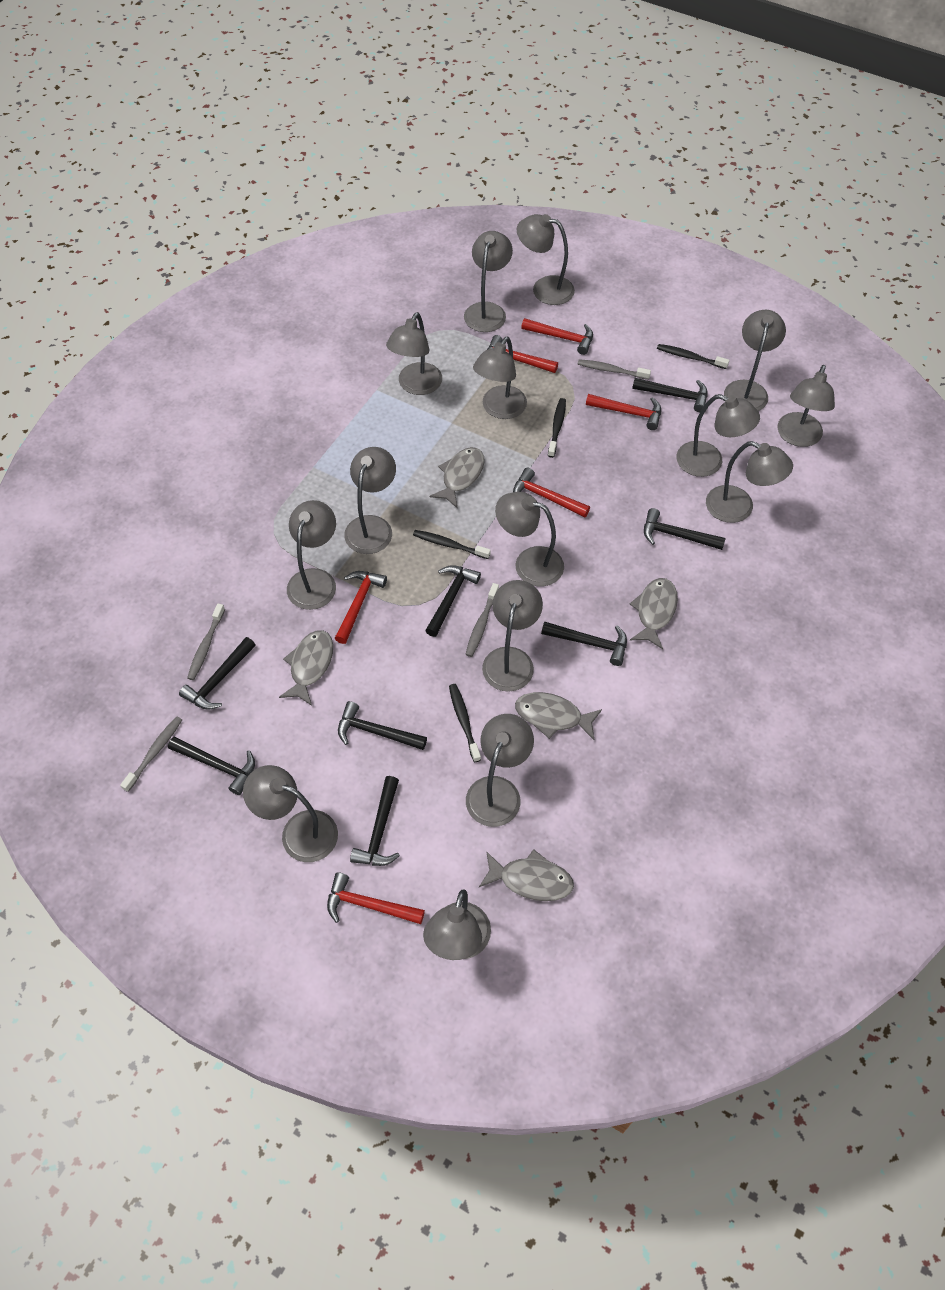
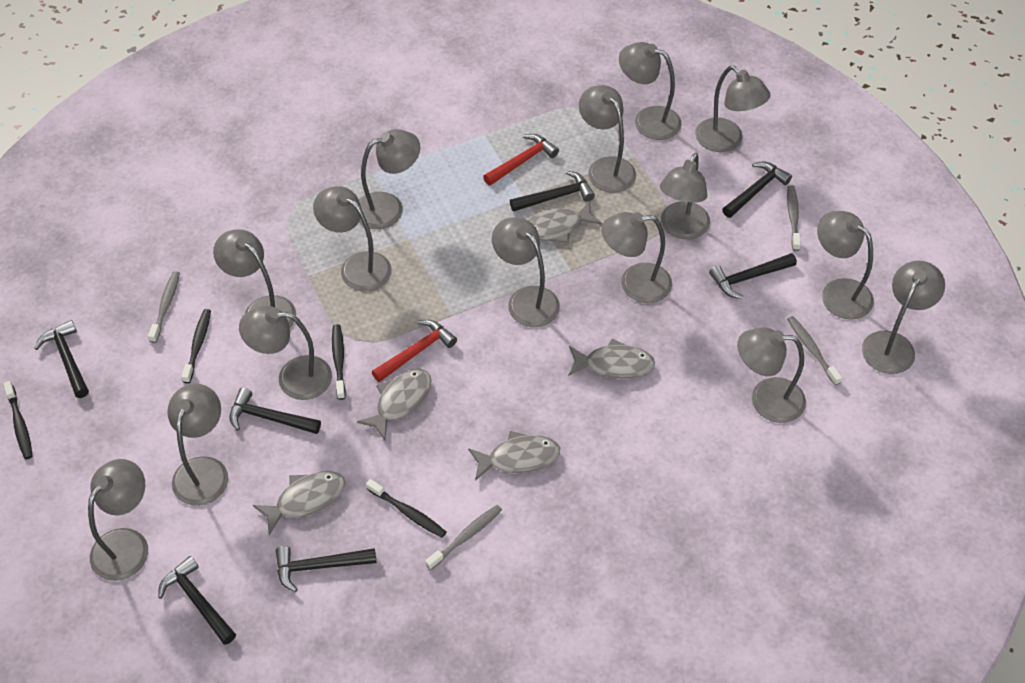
black hammer: 8 -> 7
red hammer: 6 -> 2

